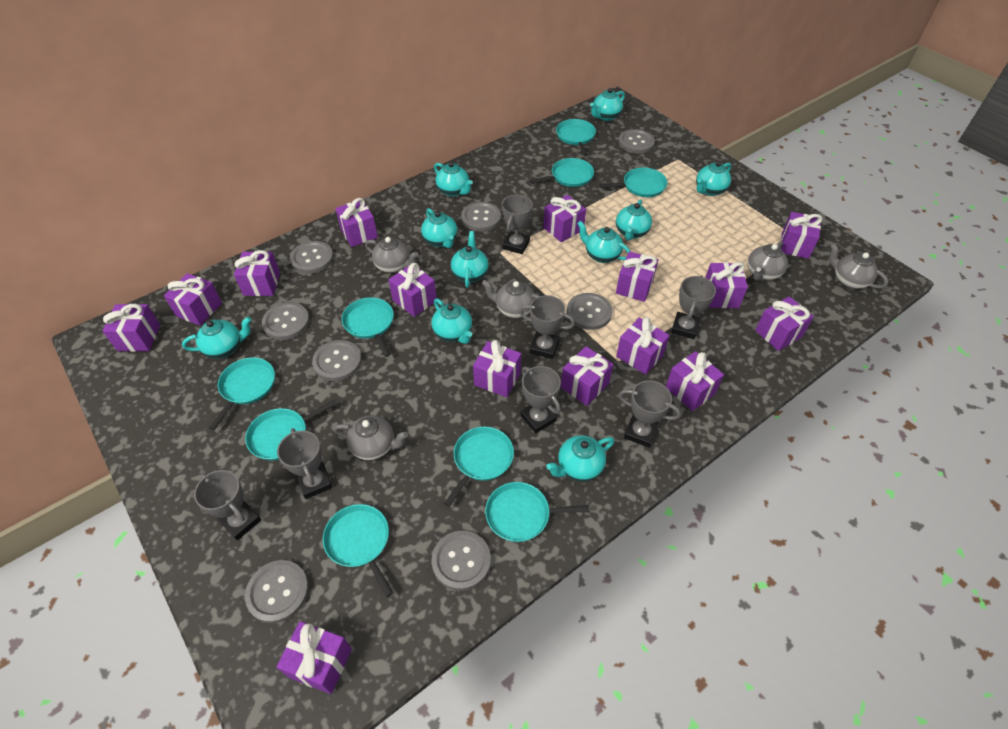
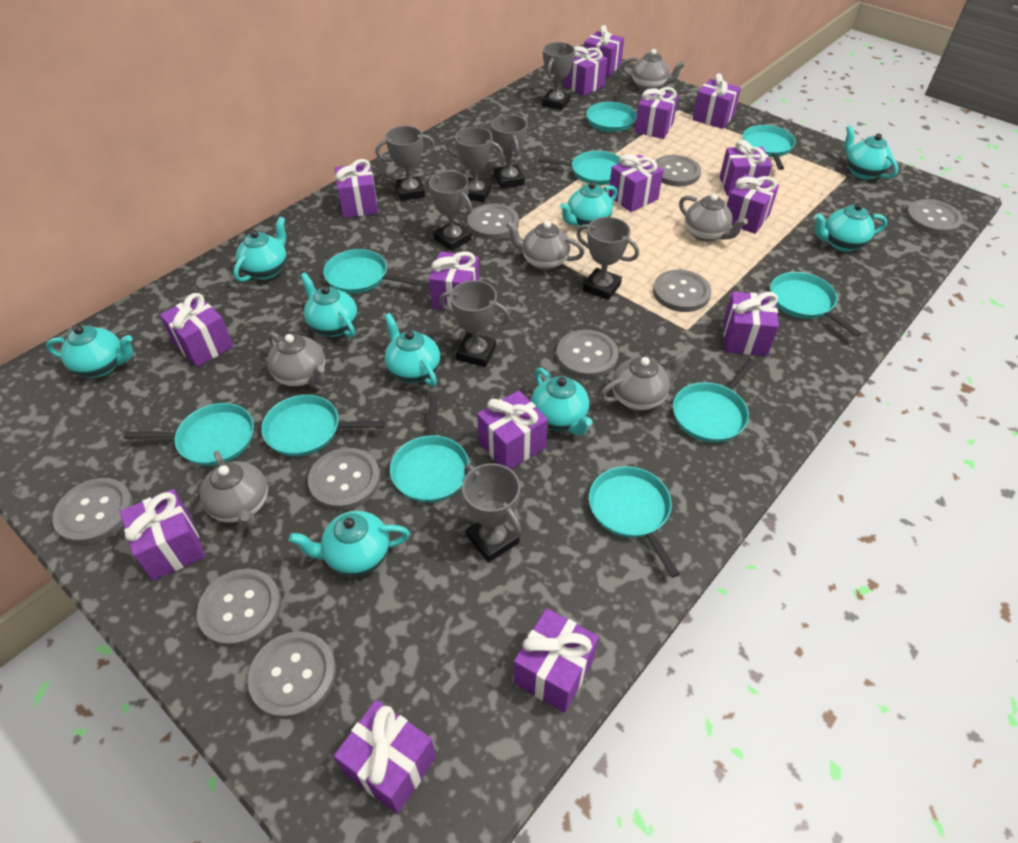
grey button: 8 -> 9
grey teapot: 5 -> 6
grey trophy: 7 -> 8
turquoise pan: 9 -> 10
turquoise teapot: 10 -> 9

